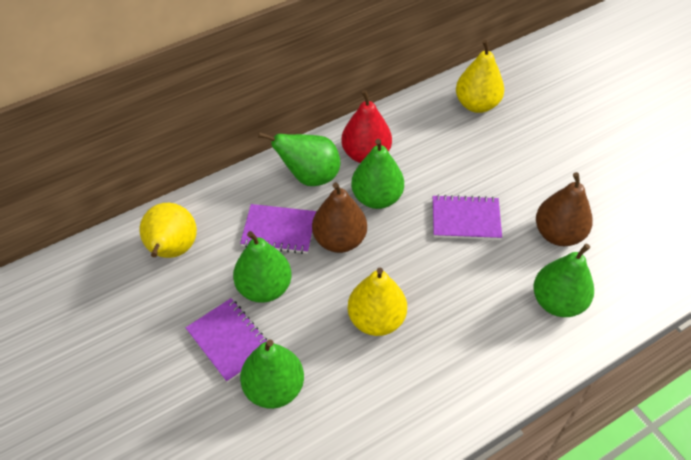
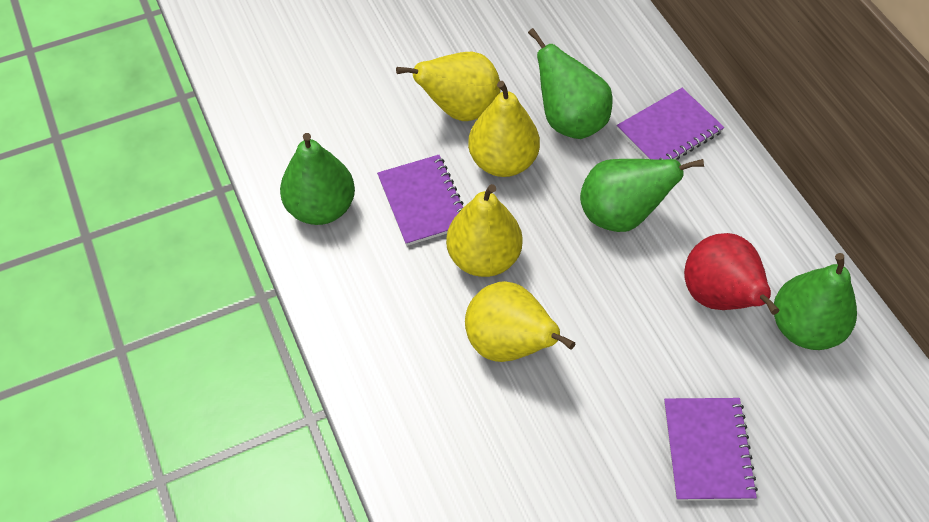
brown pear: 2 -> 0
green pear: 5 -> 4
yellow pear: 3 -> 4

